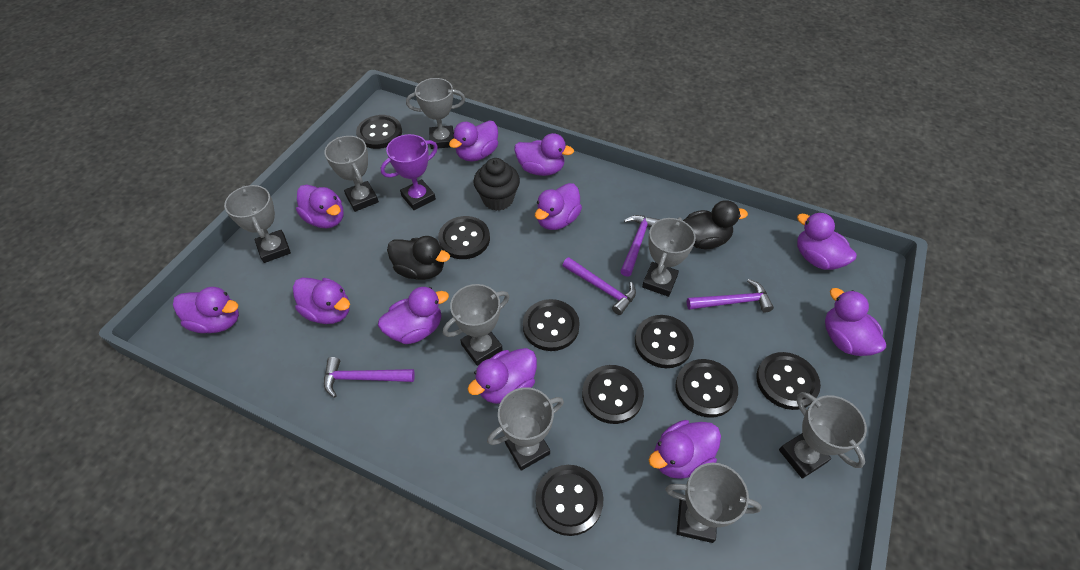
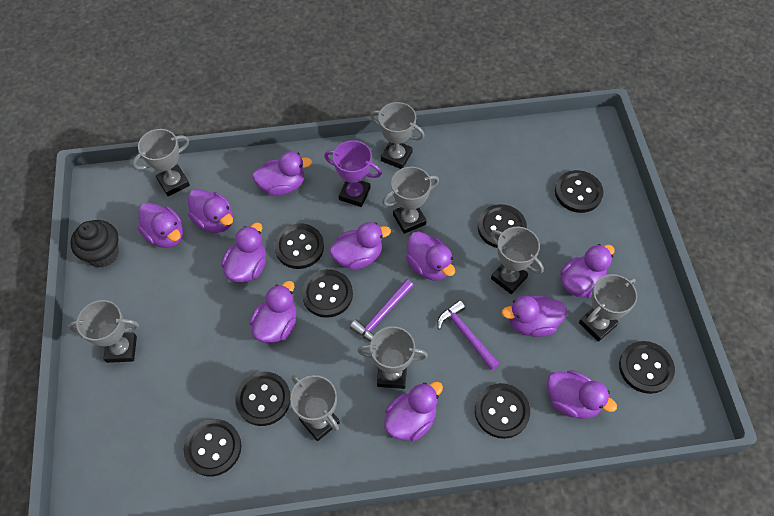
black duck: 2 -> 0
purple hammer: 4 -> 2

